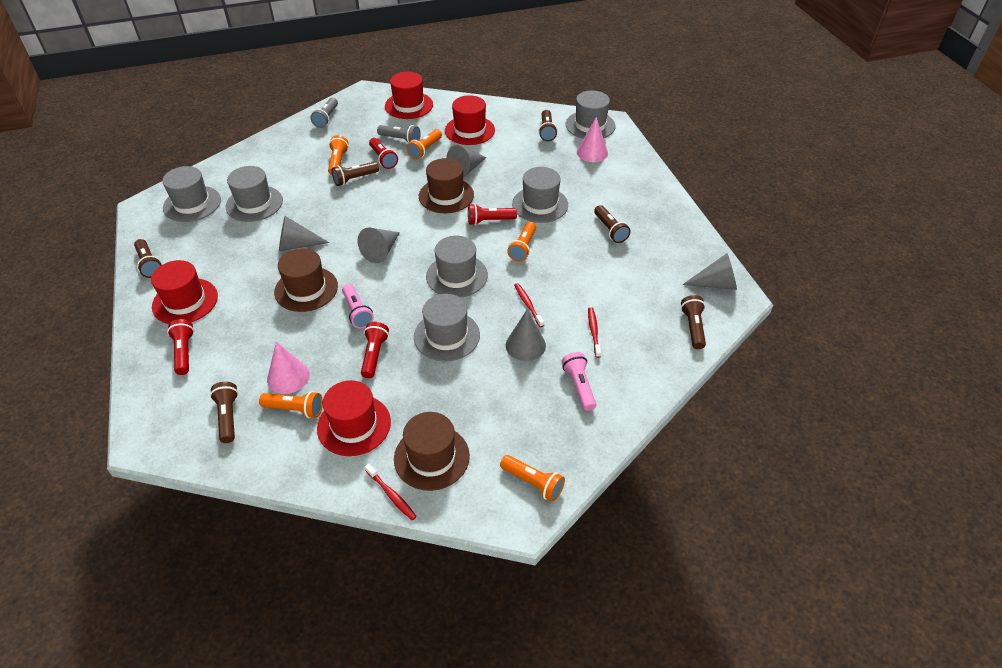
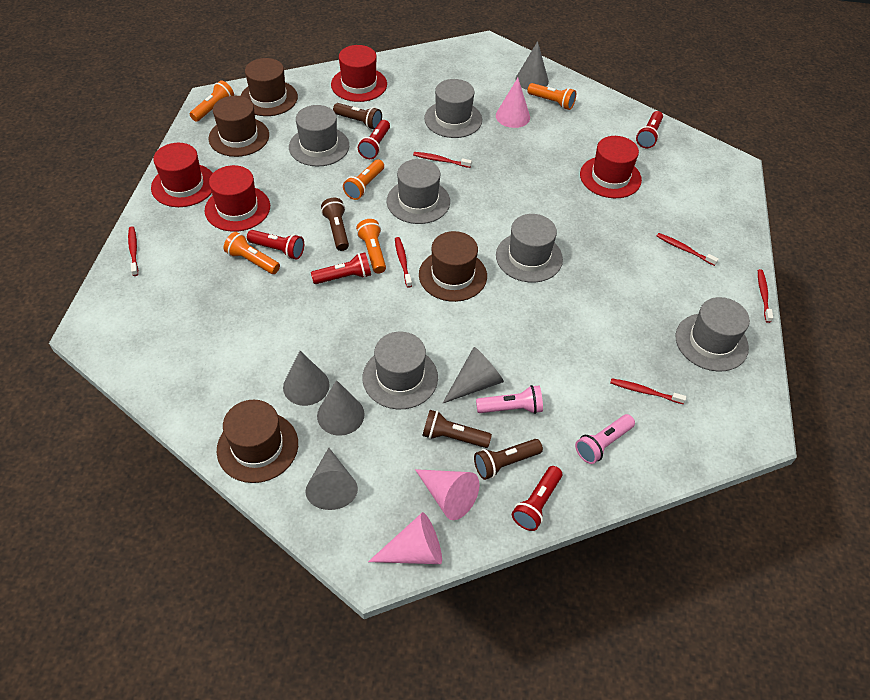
brown flashlight: 6 -> 4
brown hat: 3 -> 4
grey flashlight: 2 -> 0
pink cone: 2 -> 3
red flashlight: 4 -> 5
red toothbrush: 3 -> 6

